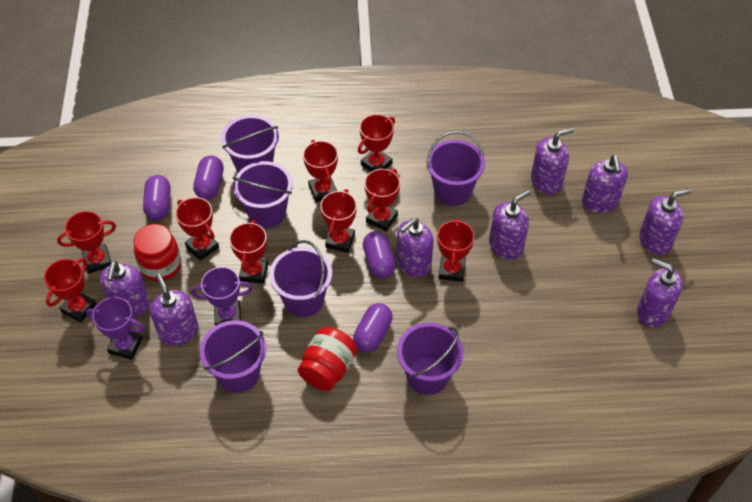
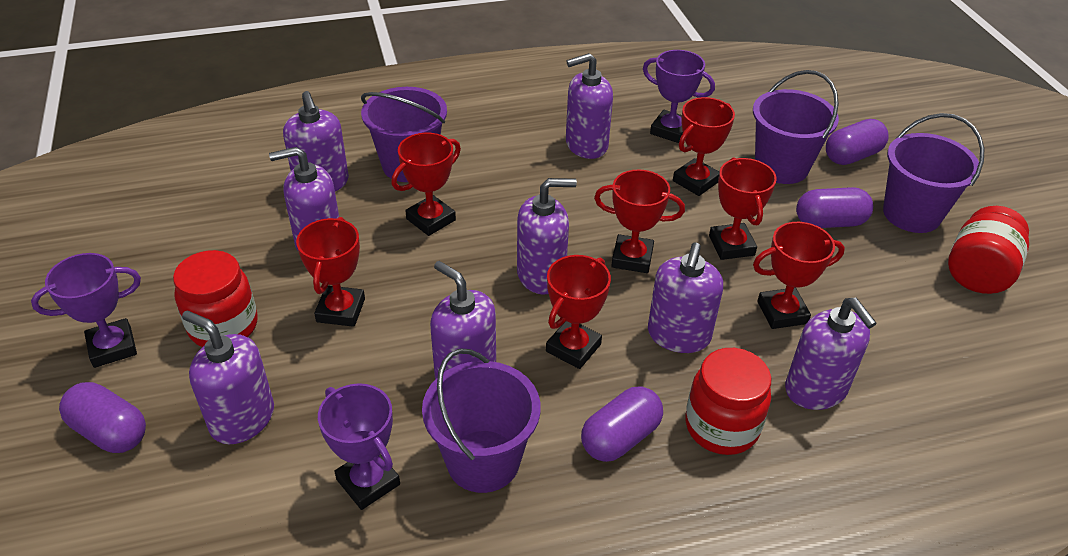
purple bucket: 6 -> 4
purple trophy: 2 -> 3
red jar: 2 -> 3
red trophy: 9 -> 7

